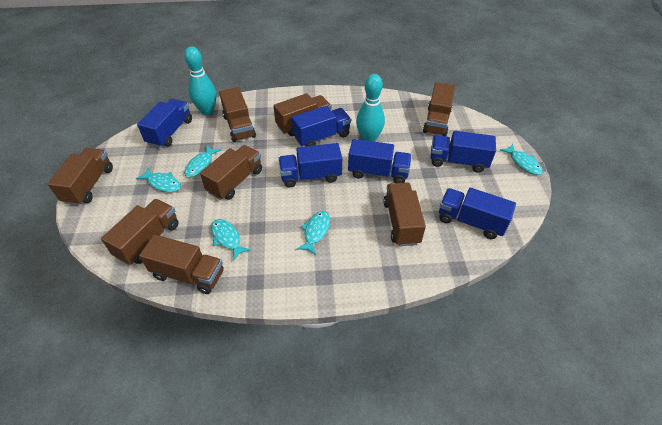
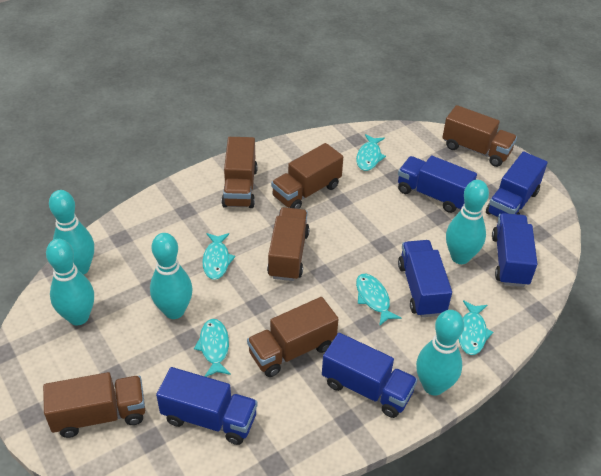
brown truck: 8 -> 6
turquoise bowling pin: 2 -> 5

